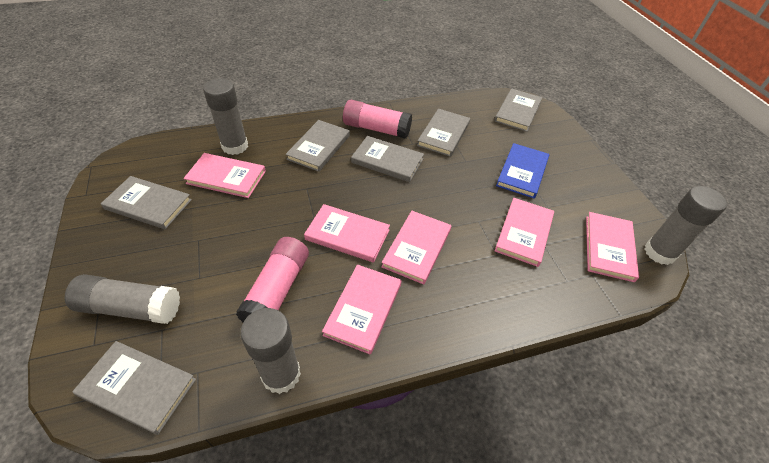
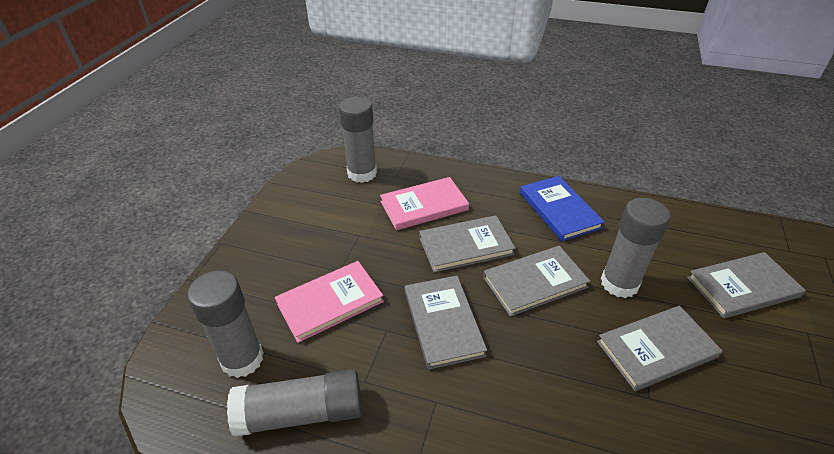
grey book: 6 -> 5
pink book: 6 -> 2
pink glue stick: 2 -> 0

